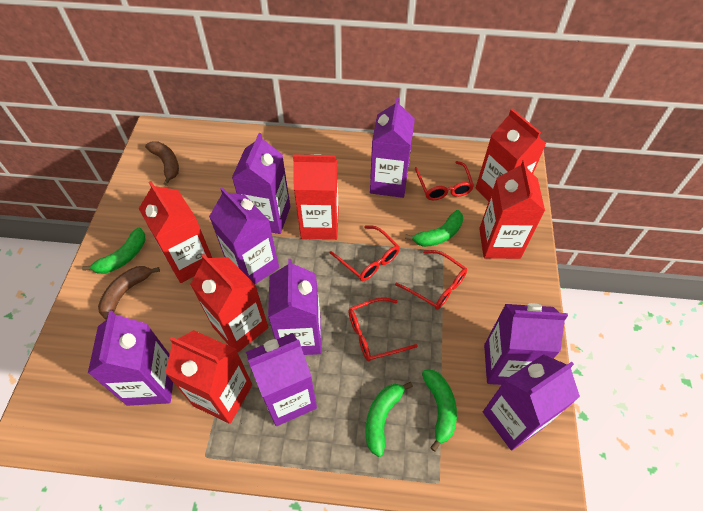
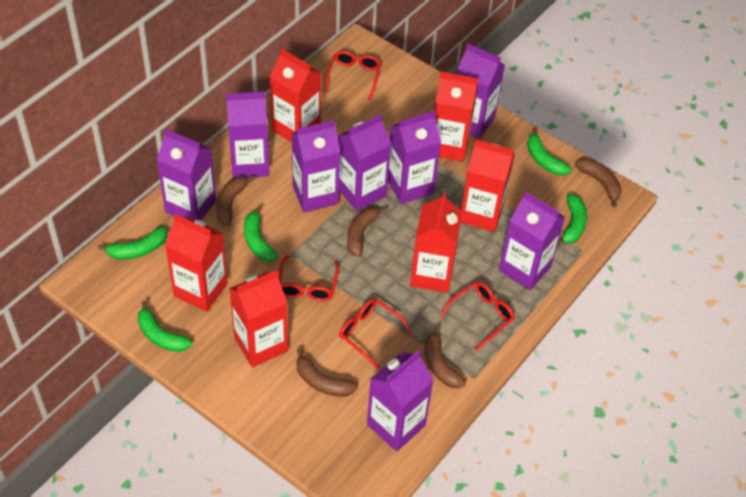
brown banana: 2 -> 5
green banana: 4 -> 5

